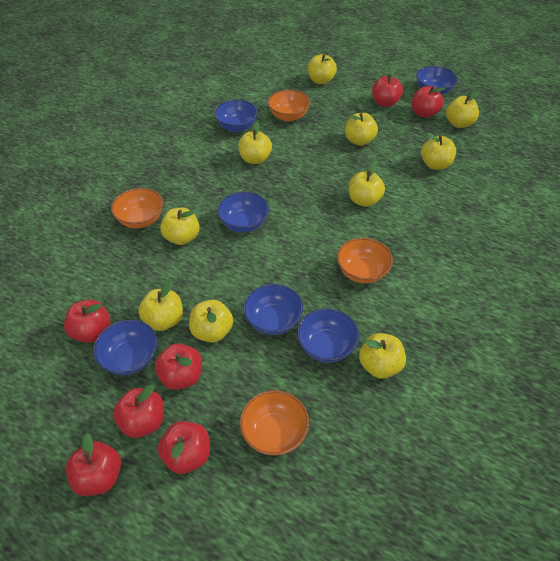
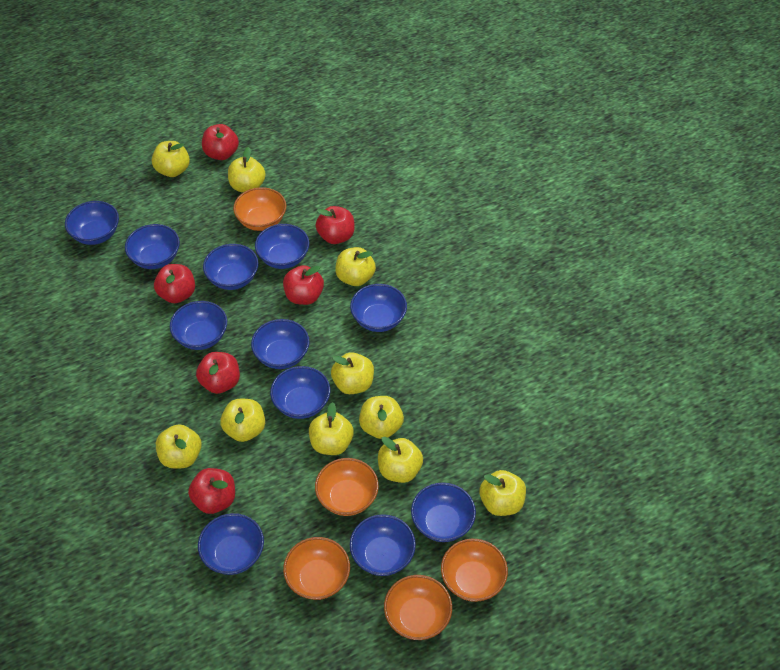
blue bowl: 6 -> 11
orange bowl: 4 -> 5
red apple: 7 -> 6

